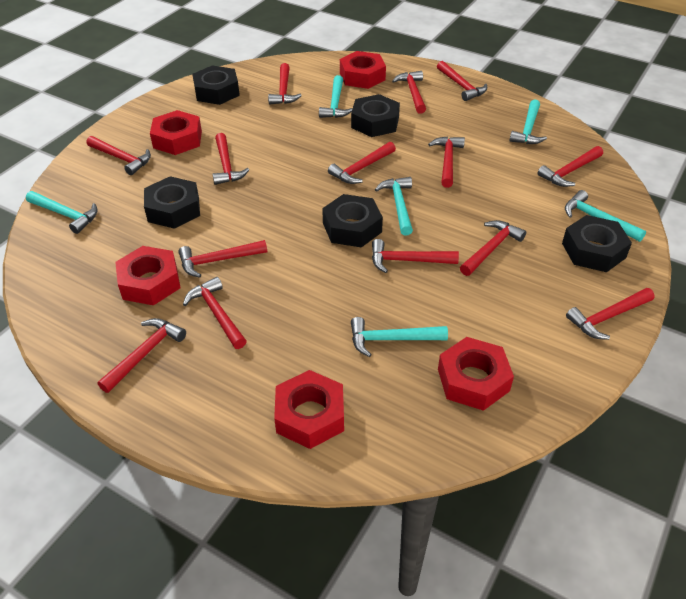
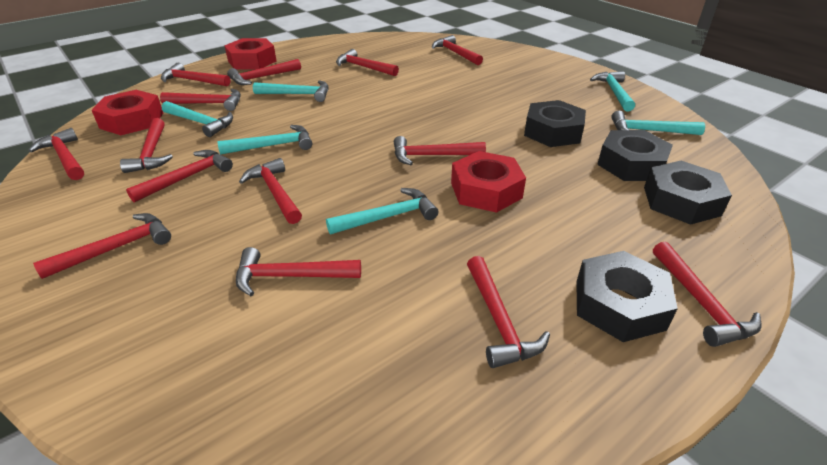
black nut: 5 -> 4
red nut: 5 -> 3

